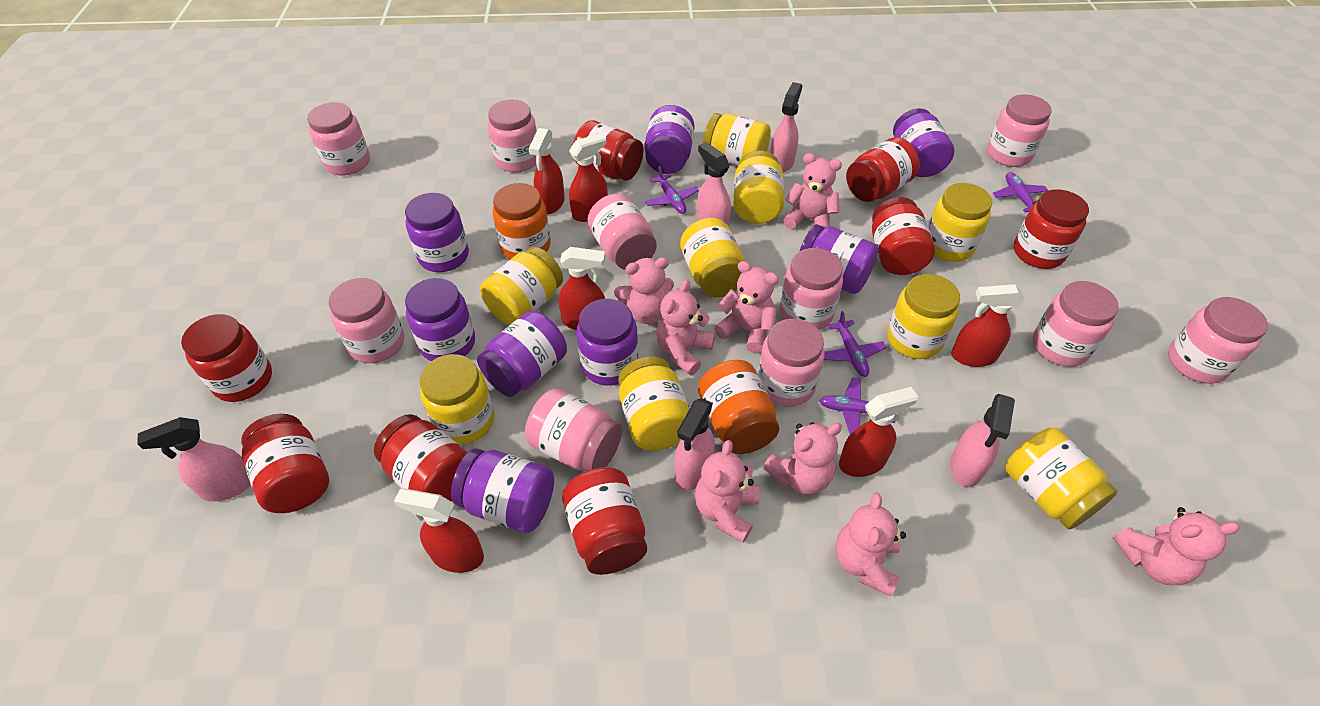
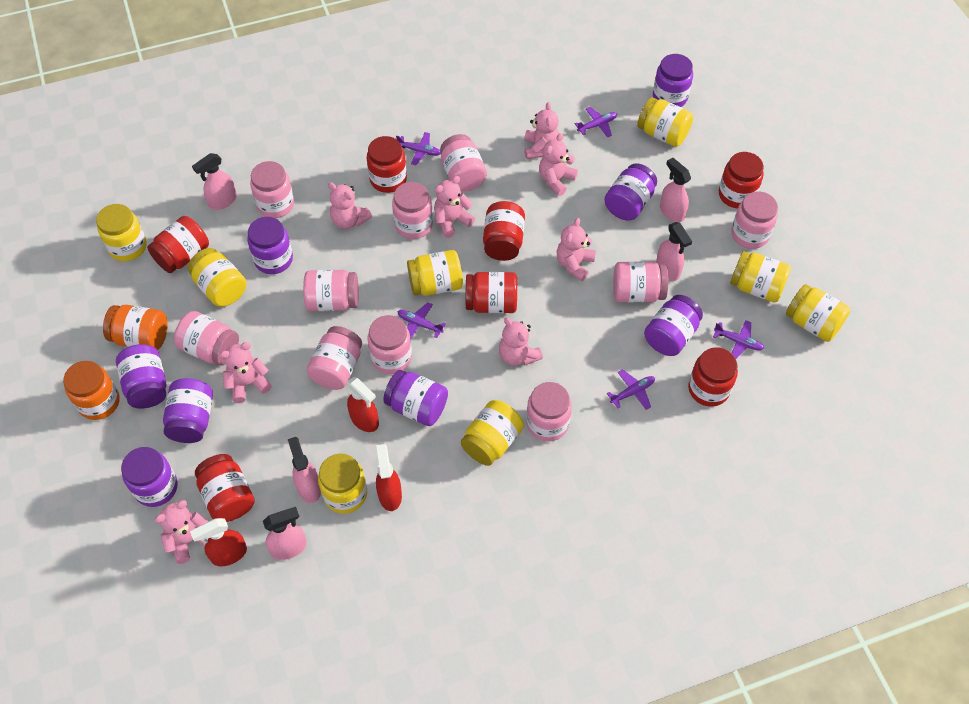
purple plane: 4 -> 5
red jar: 8 -> 7
red spray bottle: 6 -> 3
yellow jar: 9 -> 8

